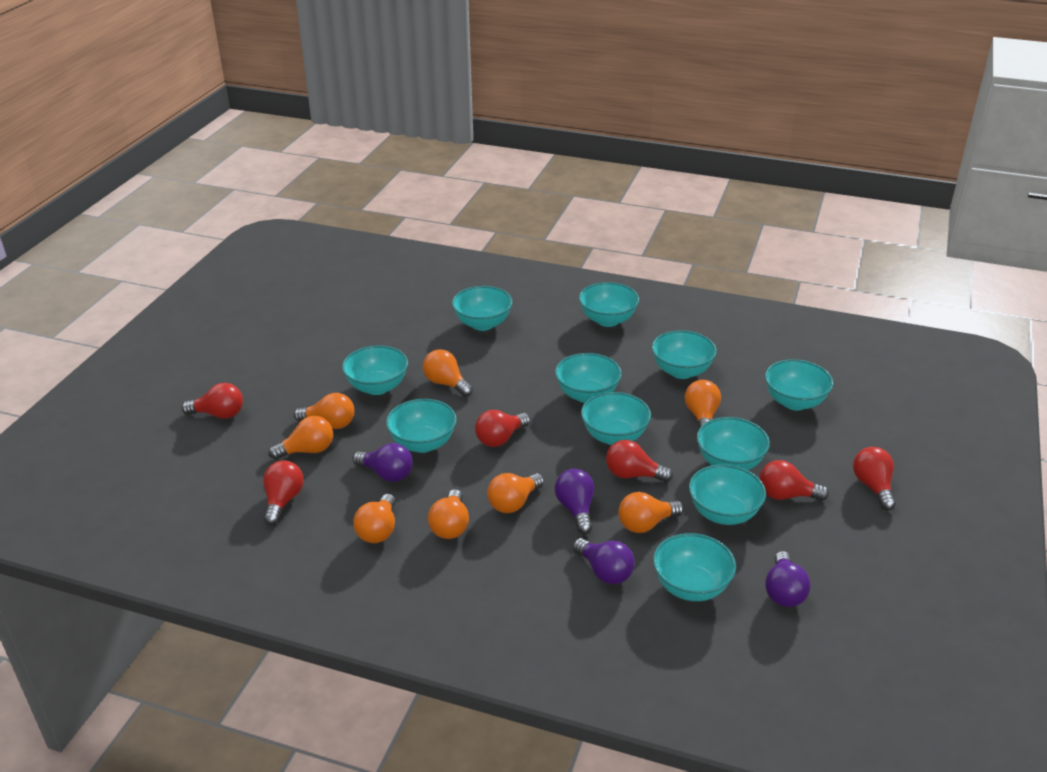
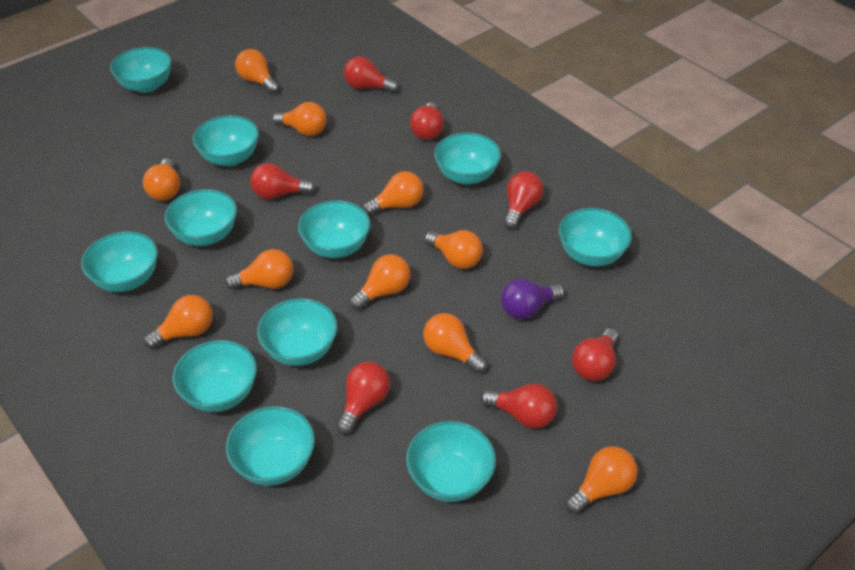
orange light bulb: 8 -> 10
purple light bulb: 4 -> 1
red light bulb: 6 -> 7

